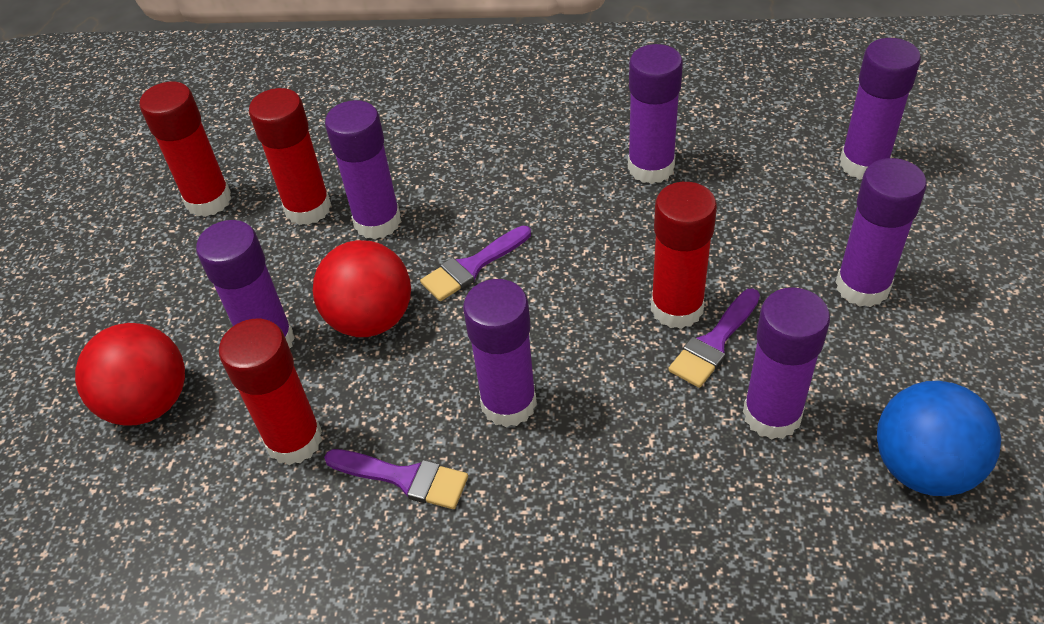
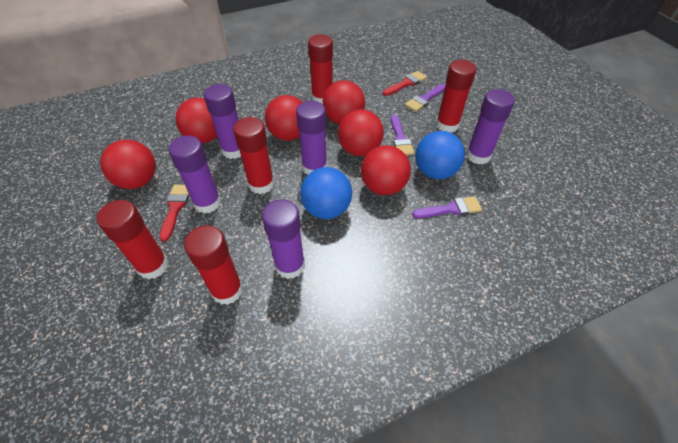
blue ball: 1 -> 2
purple glue stick: 7 -> 5
red ball: 2 -> 6
red brush: 0 -> 2
red glue stick: 4 -> 5

